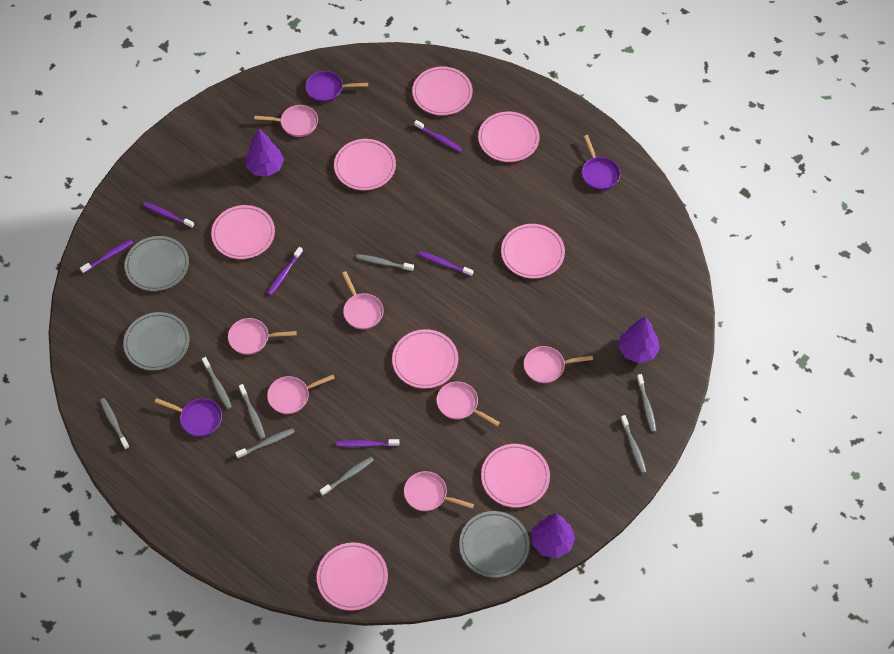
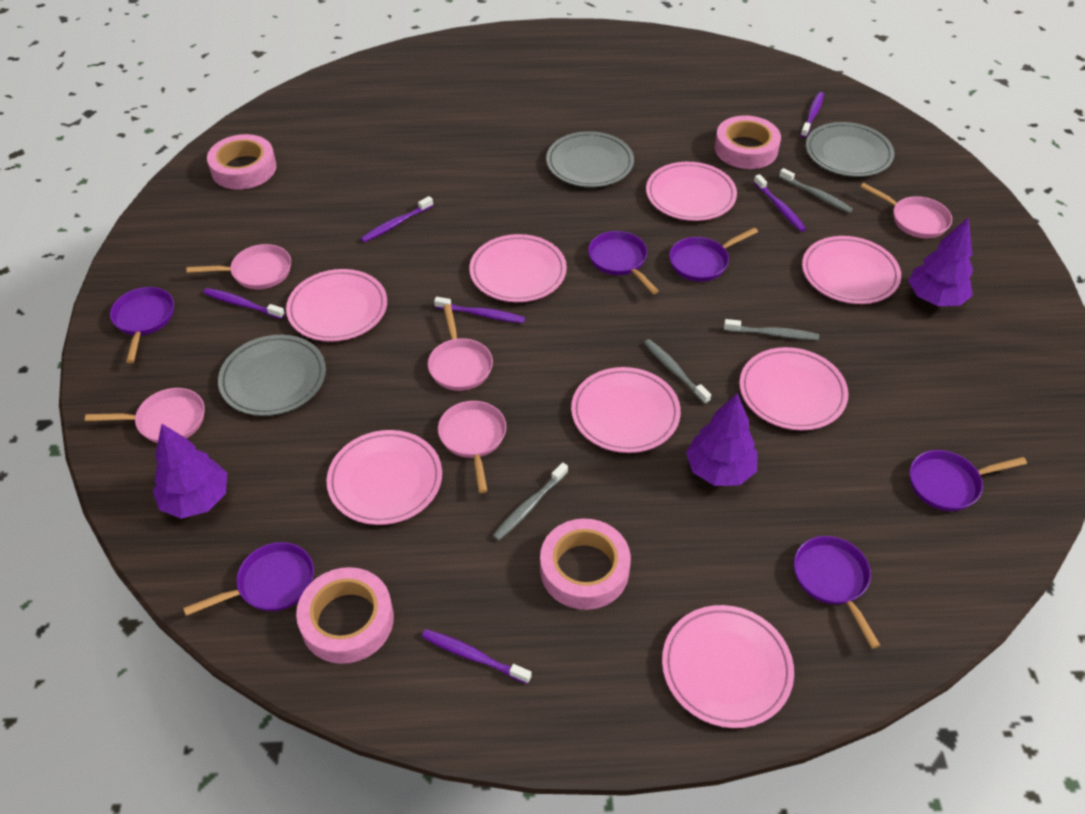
grey toothbrush: 8 -> 4
pink pan: 7 -> 5
pink tape: 0 -> 4
purple pan: 3 -> 6

